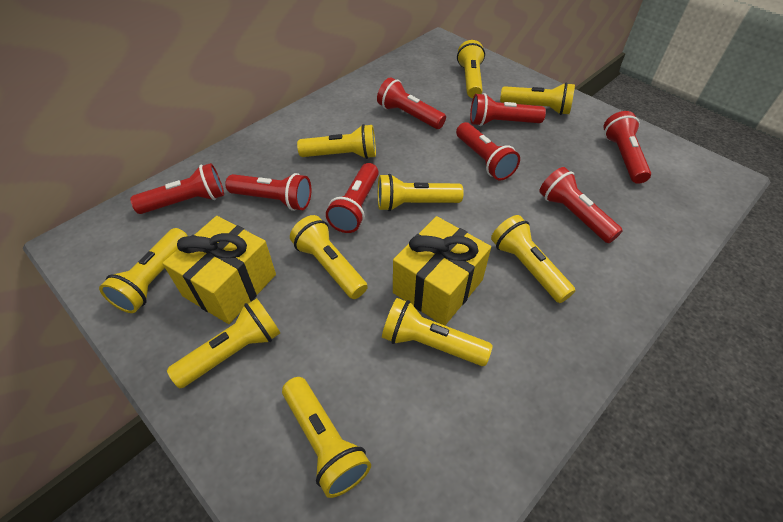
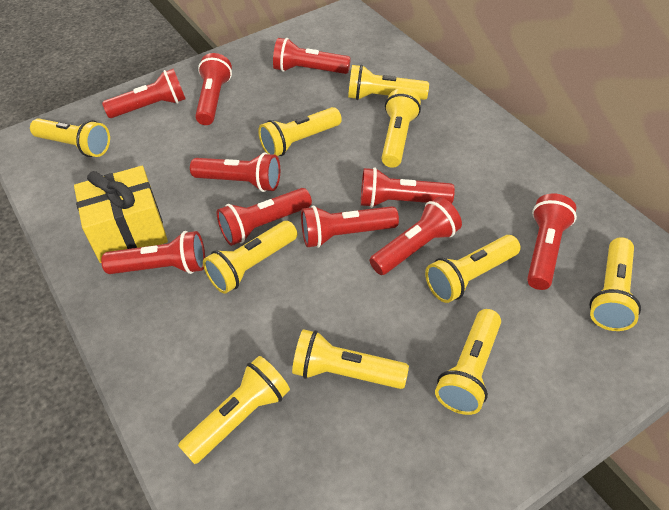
red flashlight: 8 -> 10
yellow gift: 2 -> 1

